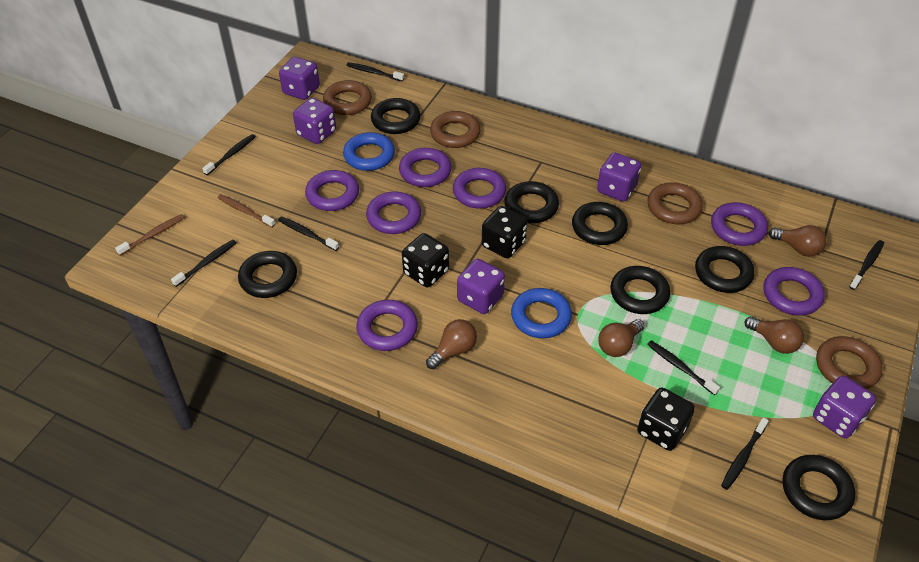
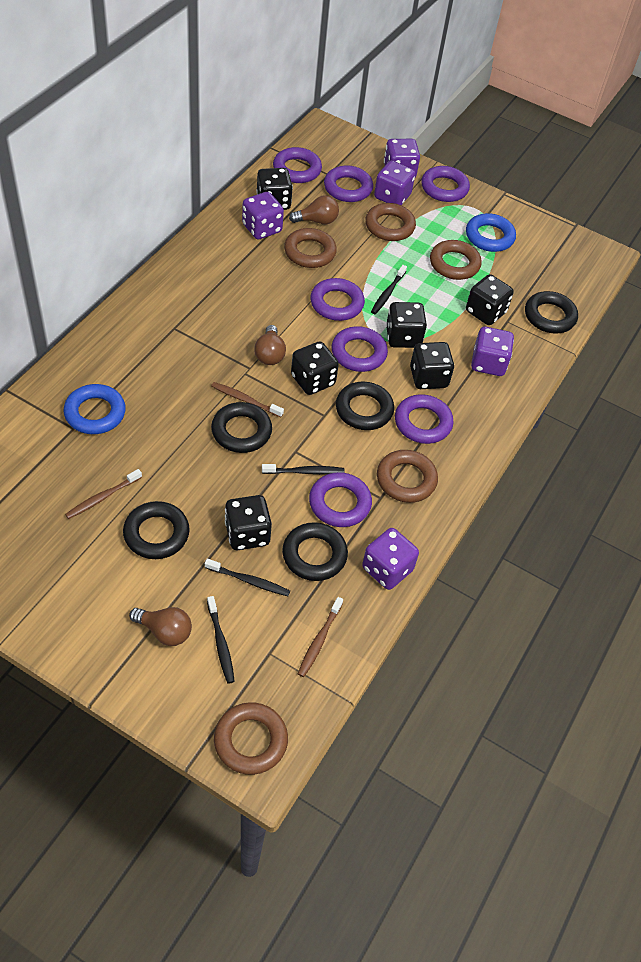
black dice: 3 -> 6
black ring: 7 -> 5
black toothbrush: 7 -> 4
brown light bulb: 4 -> 3
brown ring: 4 -> 5
brown toothbrush: 2 -> 3

